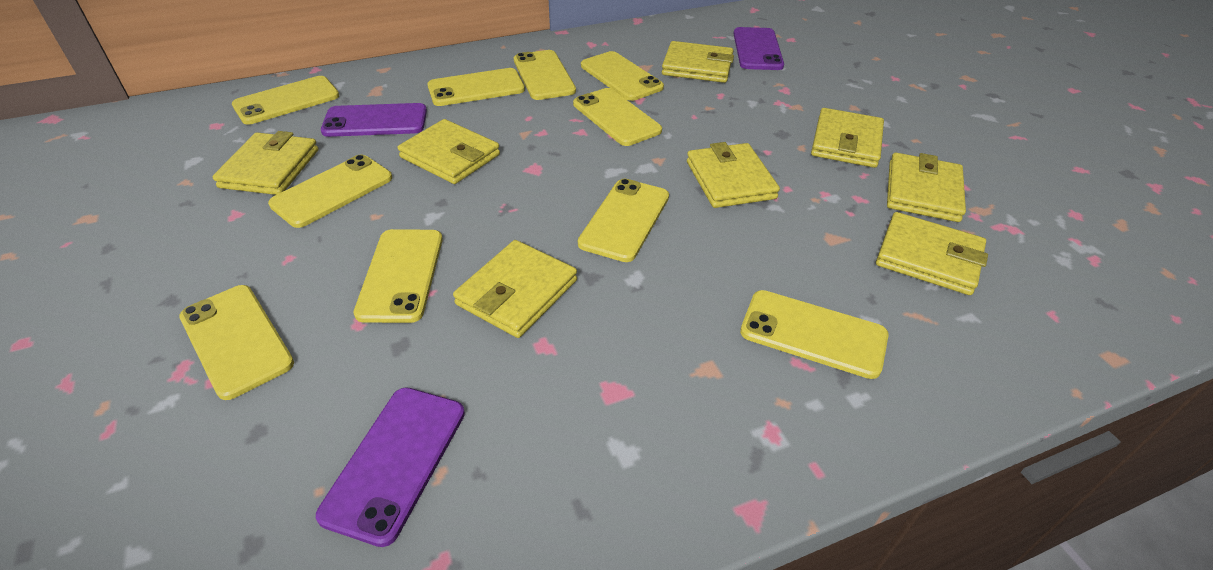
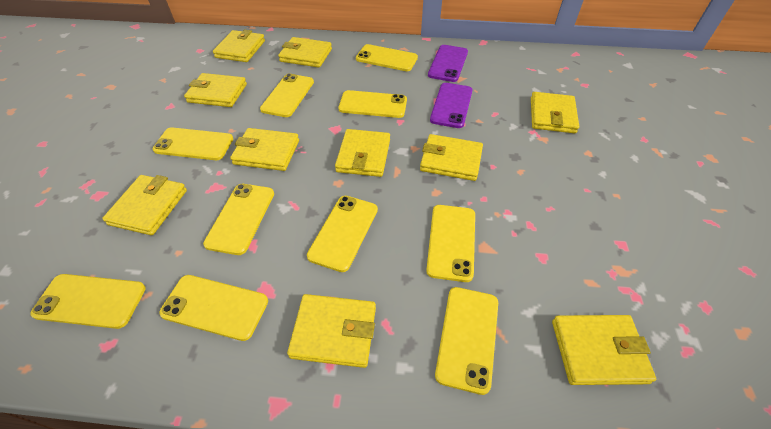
purple phone: 3 -> 2
yellow wallet: 8 -> 10

